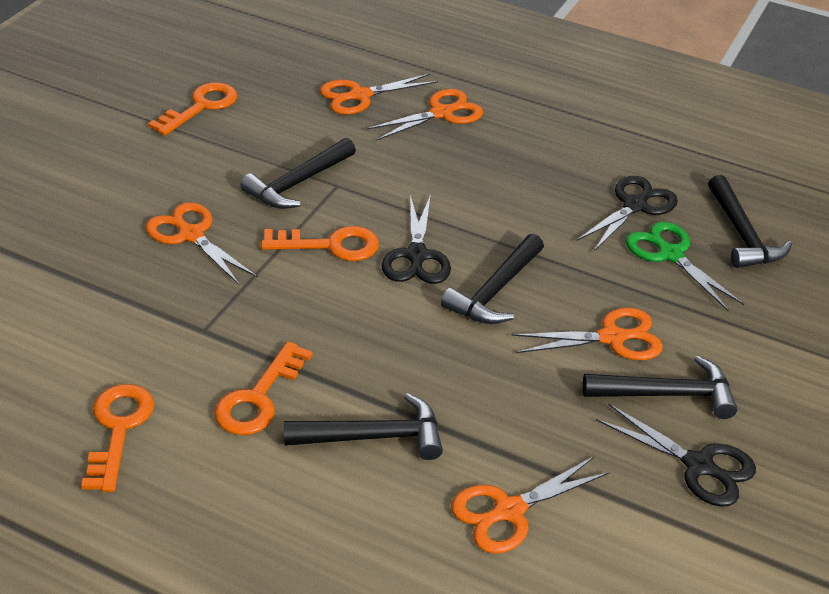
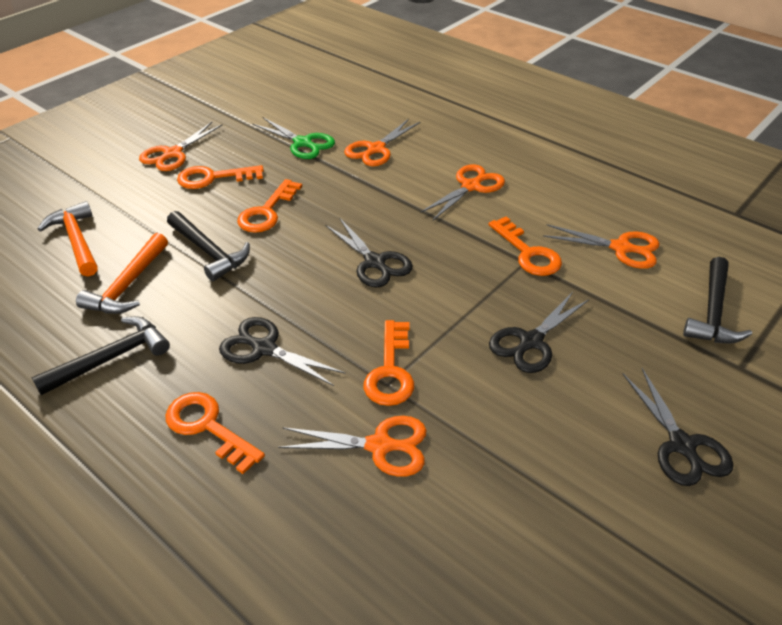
black hammer: 5 -> 3
black scissors: 3 -> 4
orange hammer: 0 -> 2
orange key: 4 -> 5

